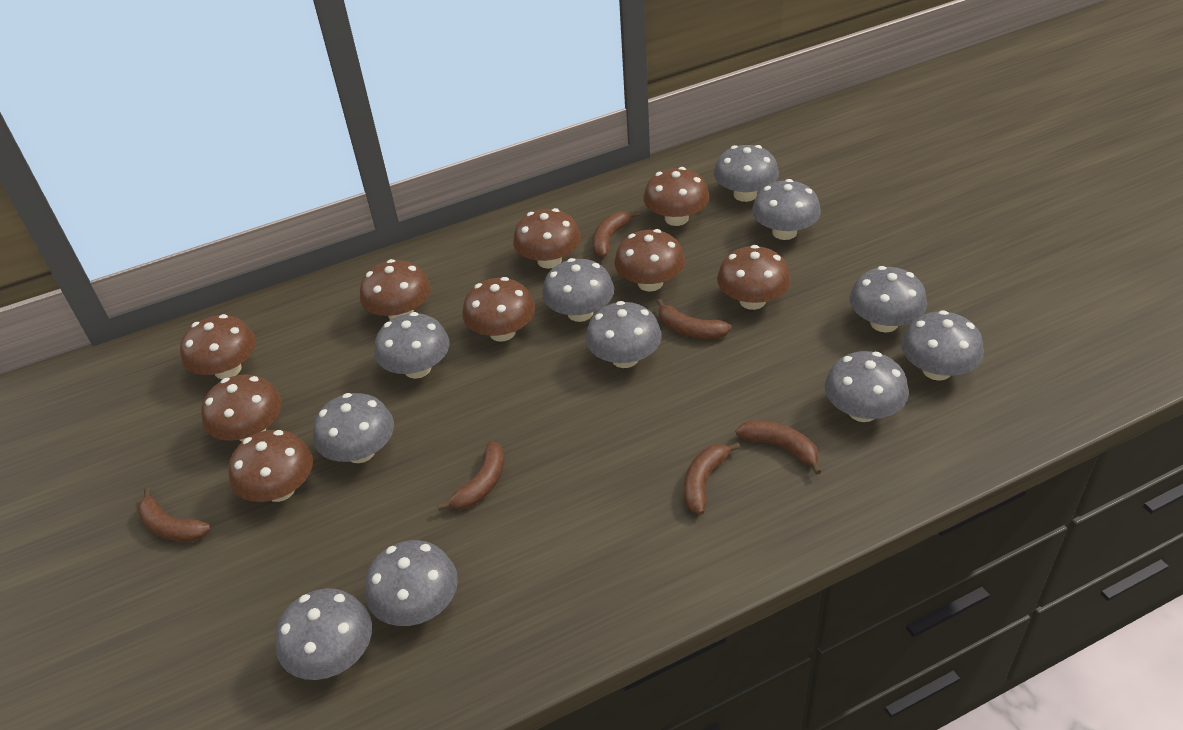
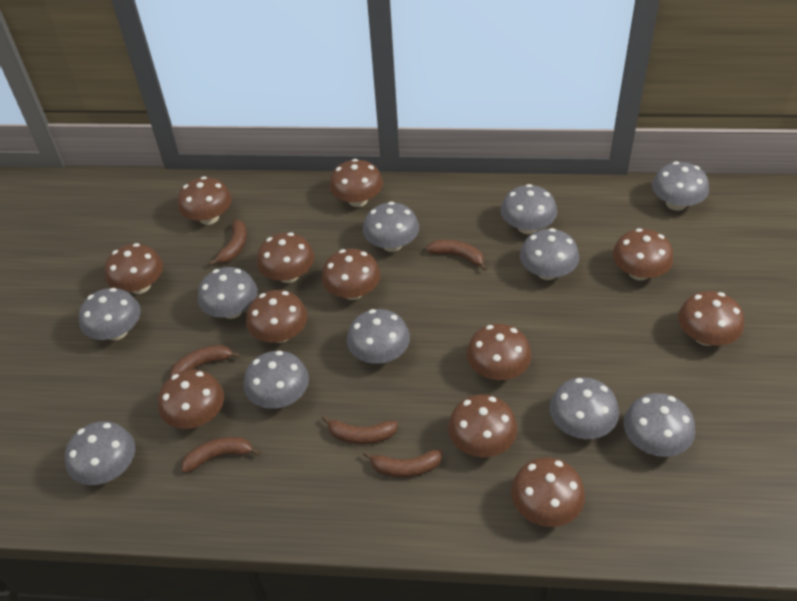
brown mushroom: 9 -> 12

